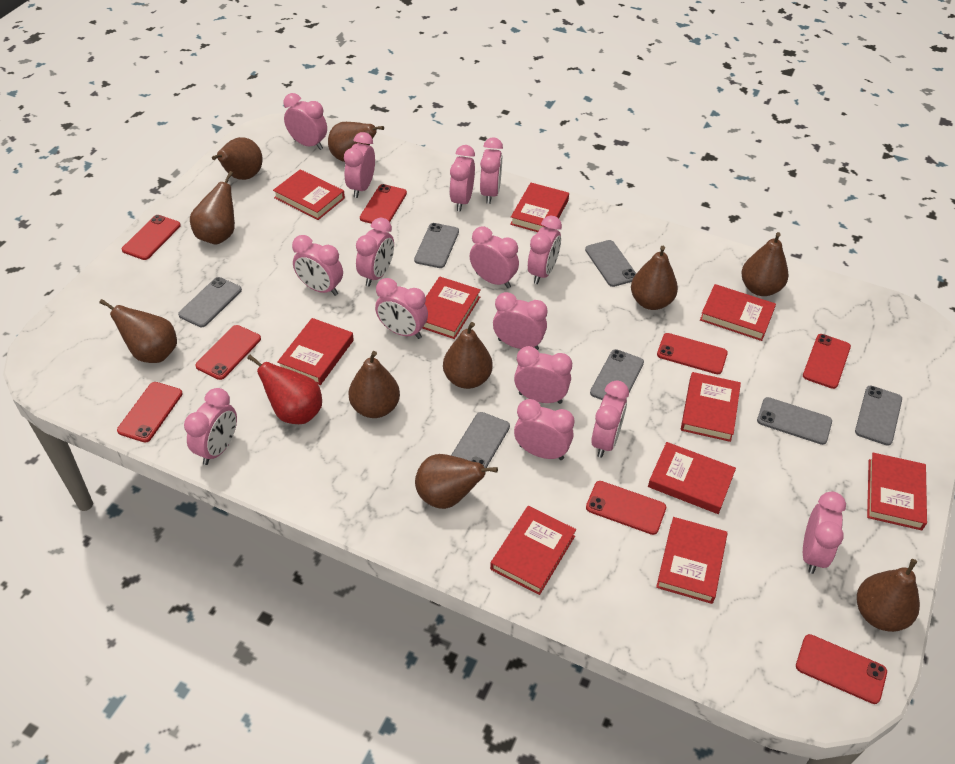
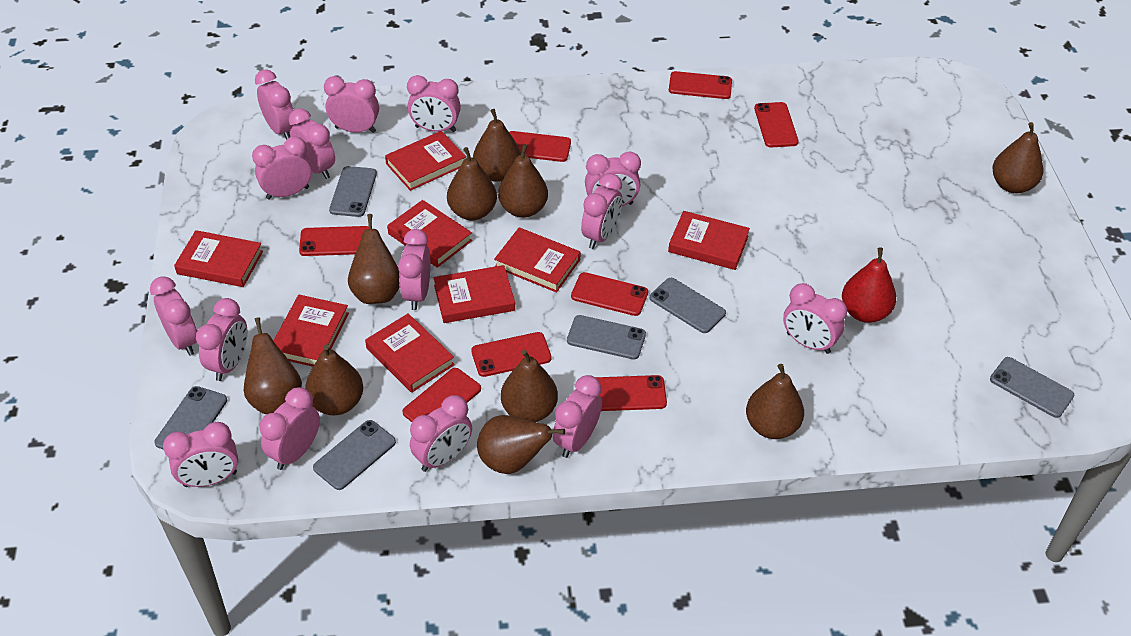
grey phone: 7 -> 6
red book: 10 -> 8

